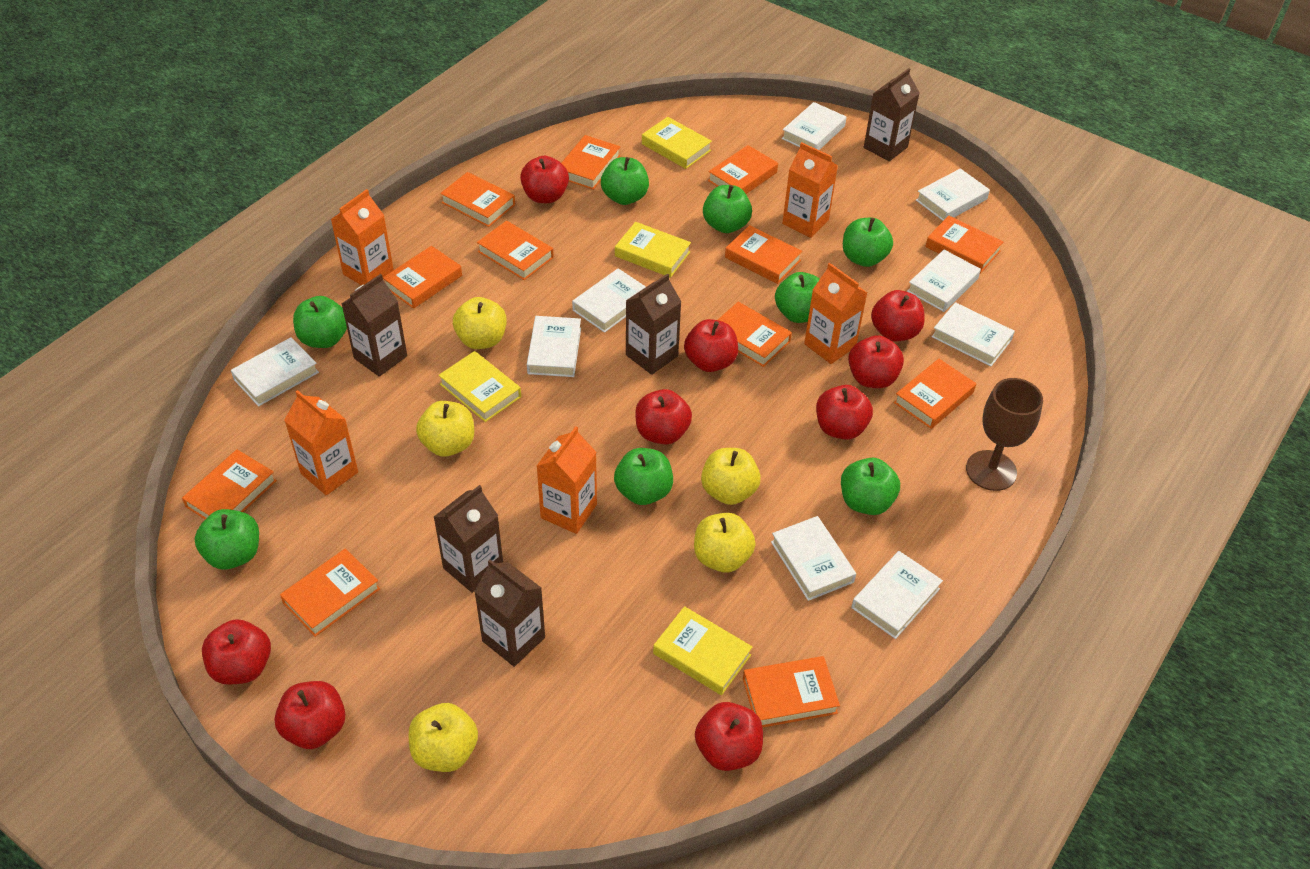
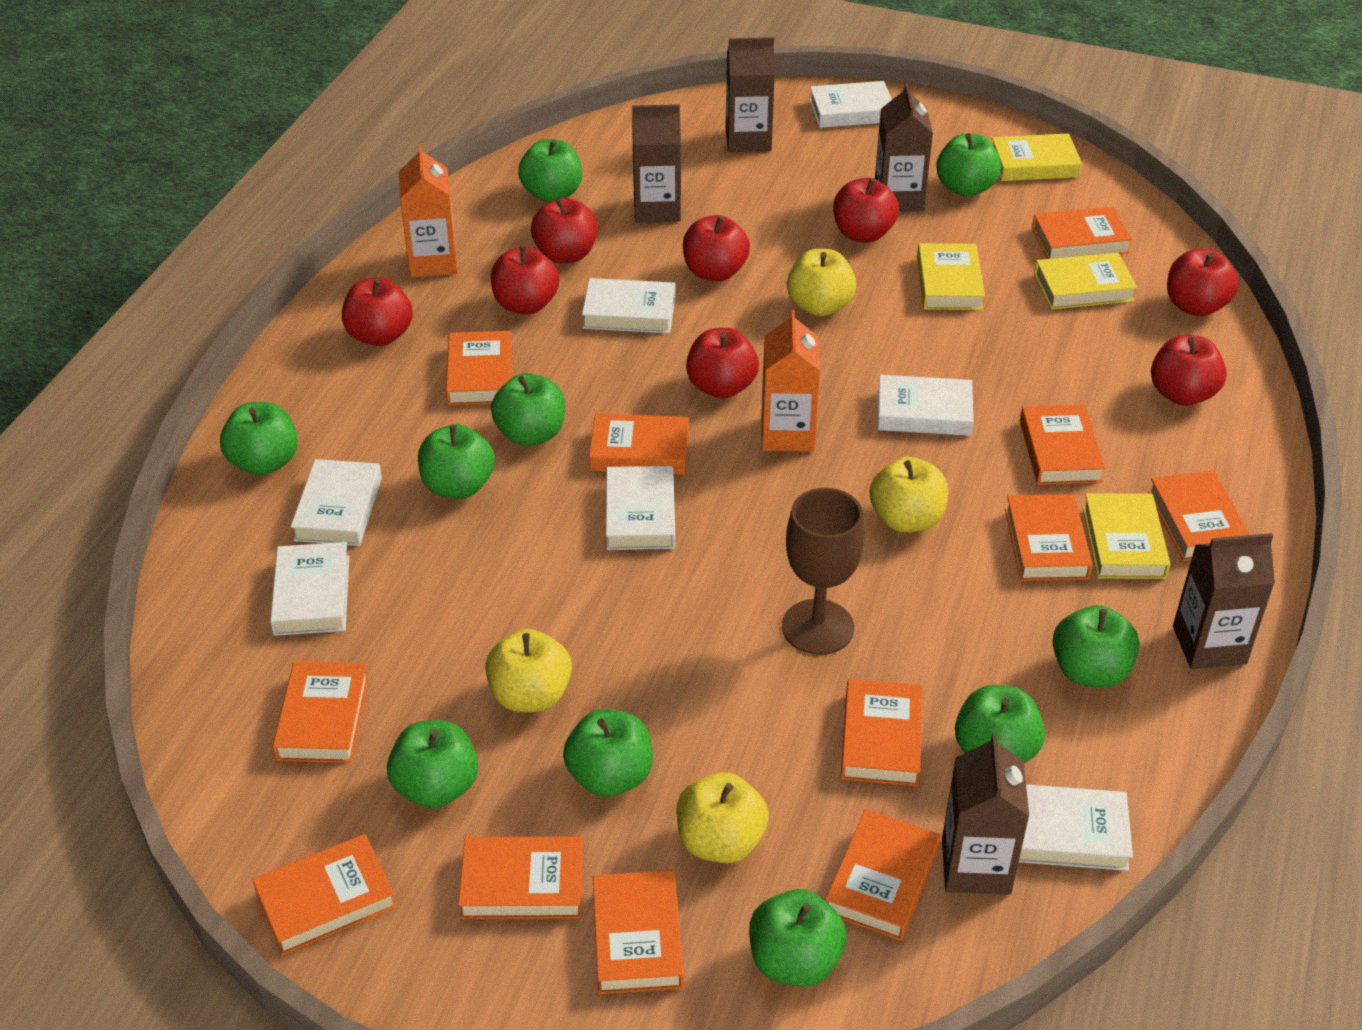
green apple: 8 -> 10
orange carton: 5 -> 2
red apple: 9 -> 8
white book: 9 -> 7
yellow apple: 5 -> 4

